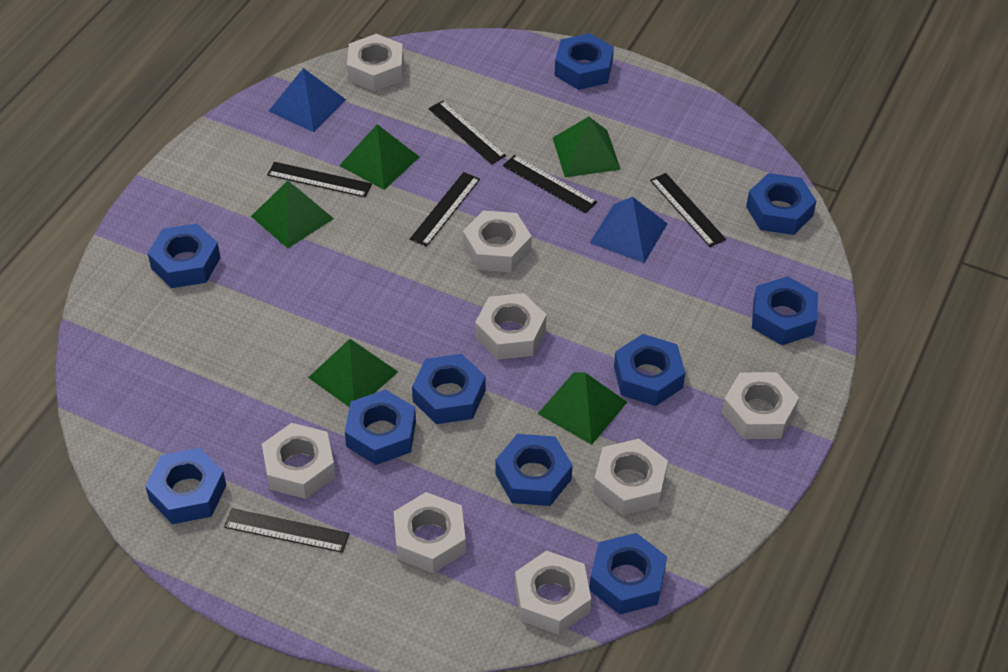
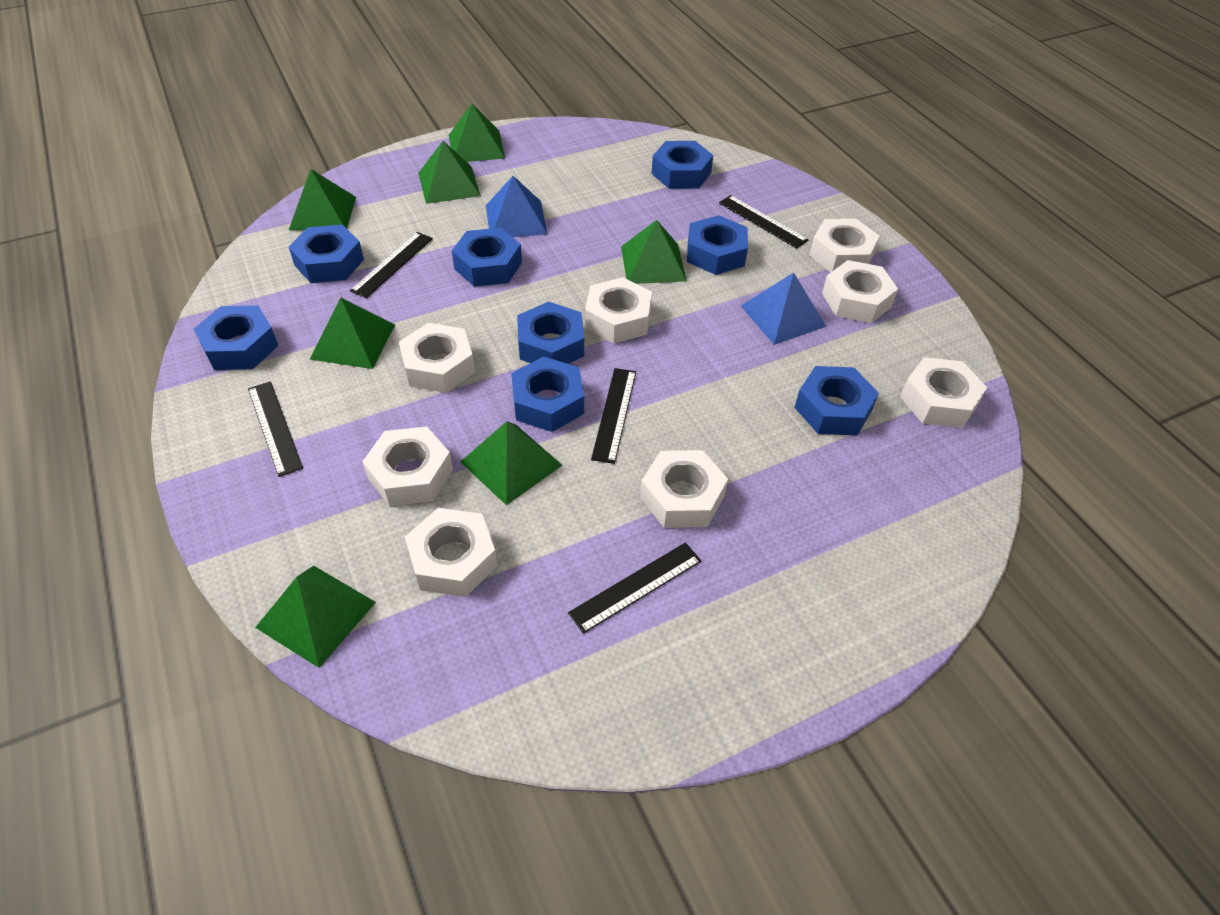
black ruler: 6 -> 5
blue nut: 10 -> 8
green pyramid: 5 -> 7

